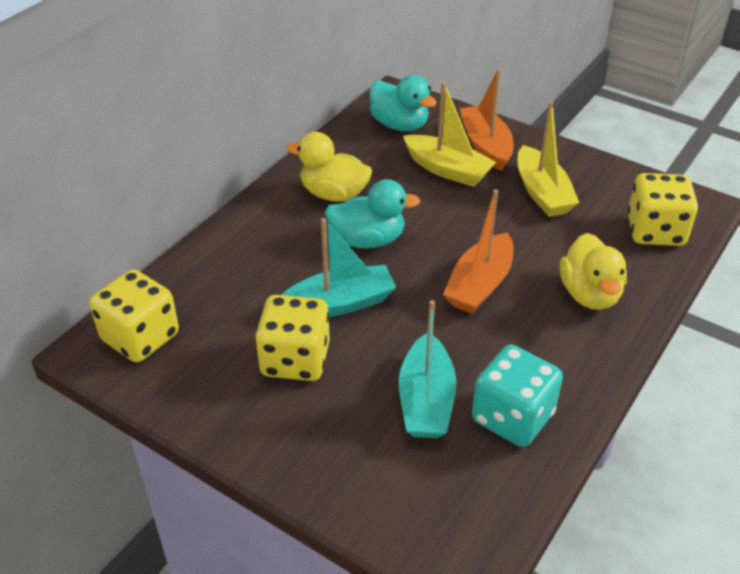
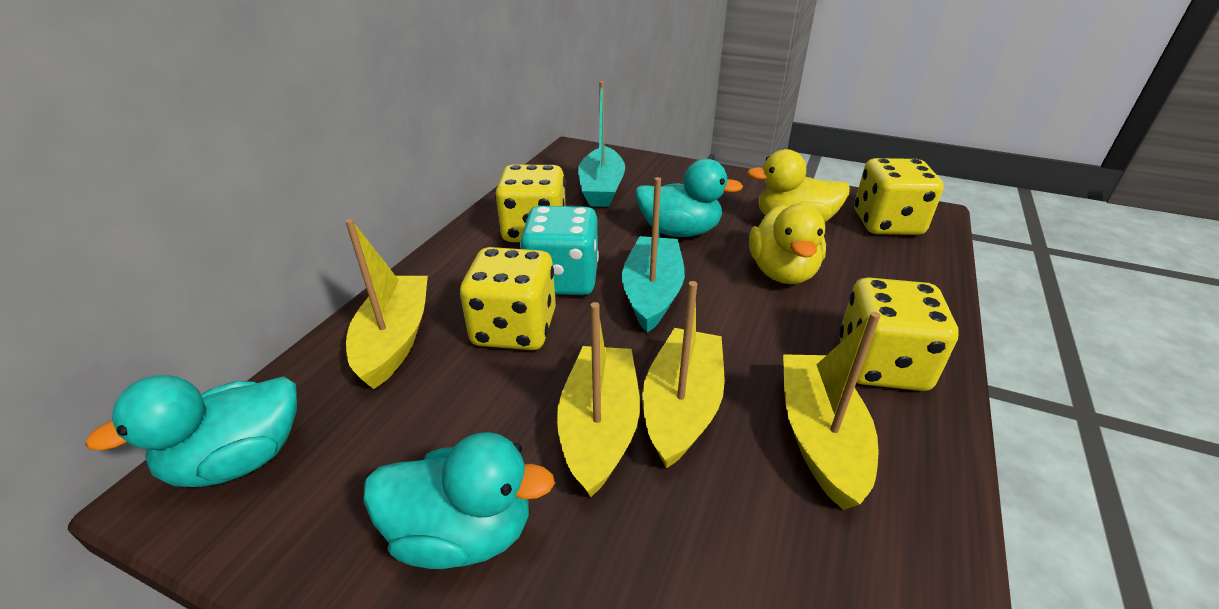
orange boat: 2 -> 0
turquoise duck: 2 -> 3
yellow boat: 2 -> 4
yellow dice: 3 -> 4

